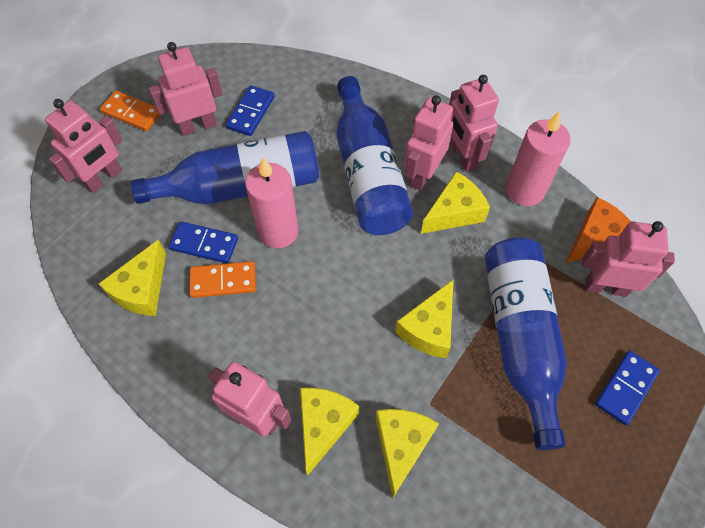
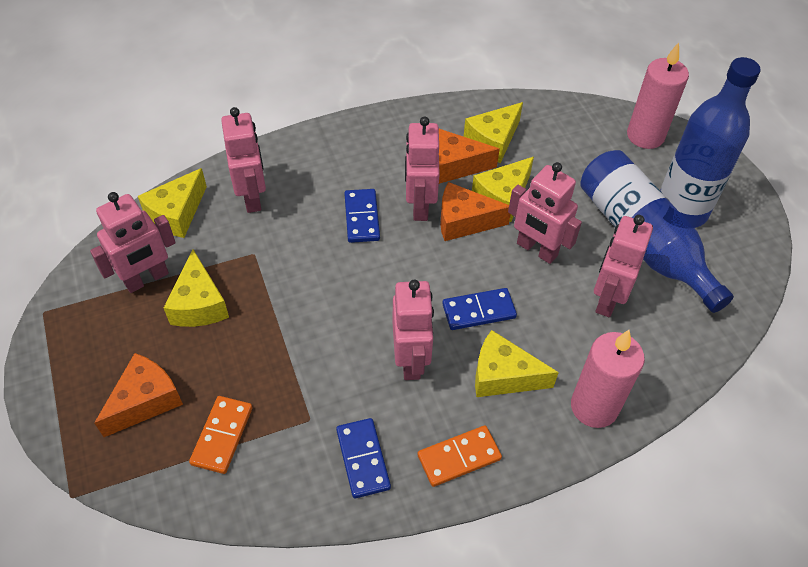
blue bottle: 3 -> 2
orange cheese: 1 -> 3

